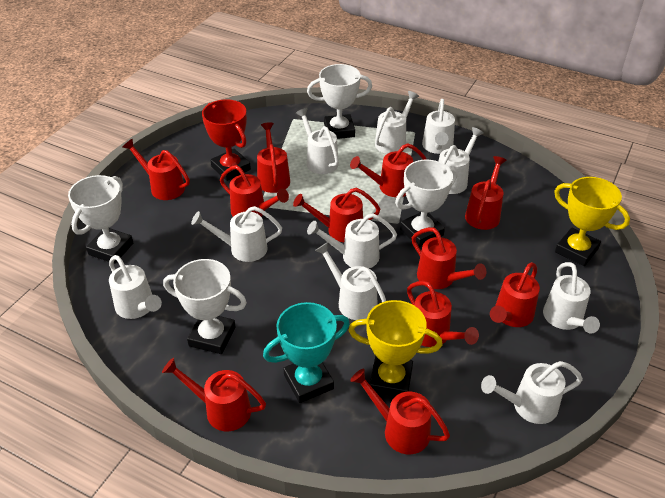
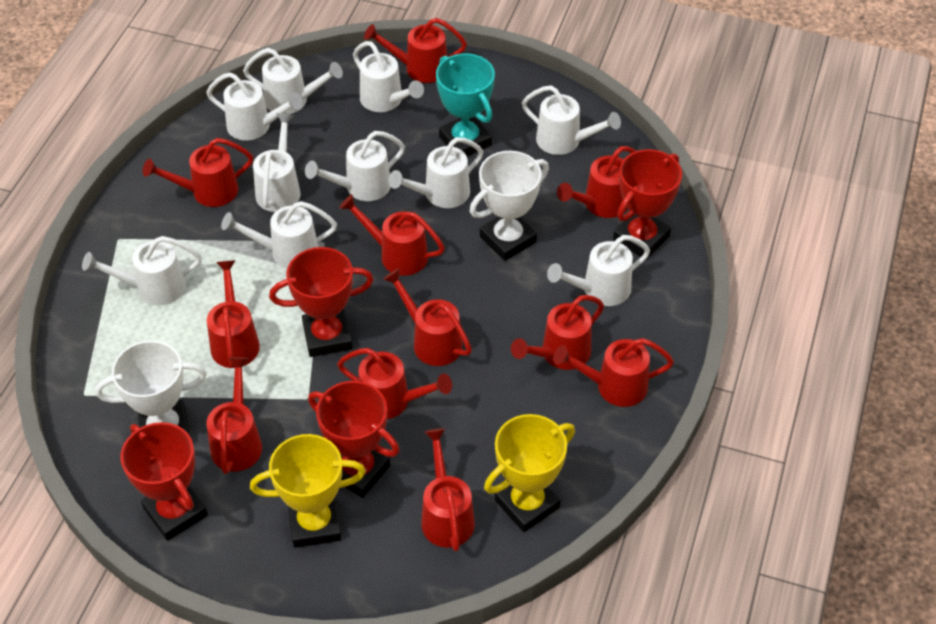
red trophy: 1 -> 4
white trophy: 4 -> 2

